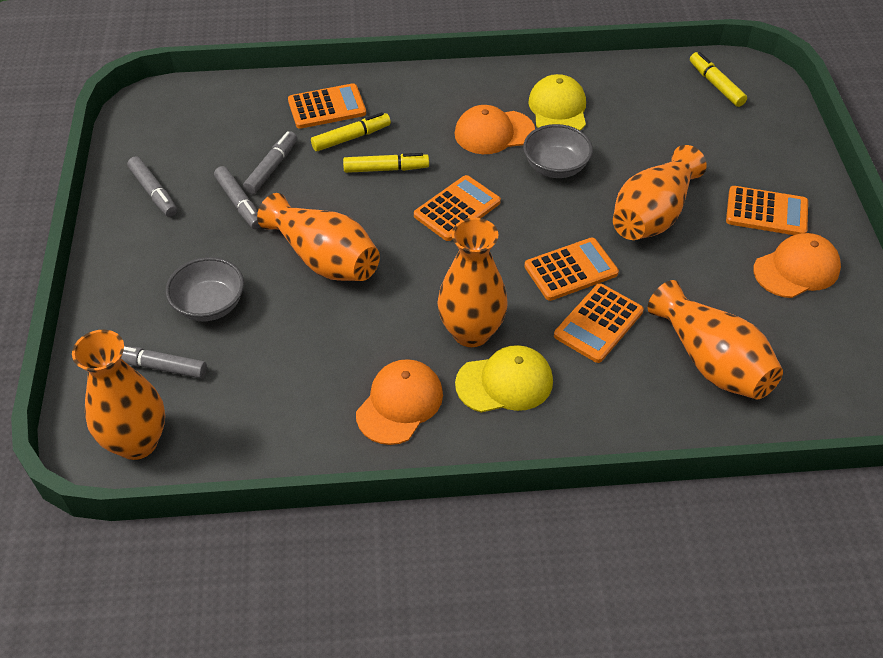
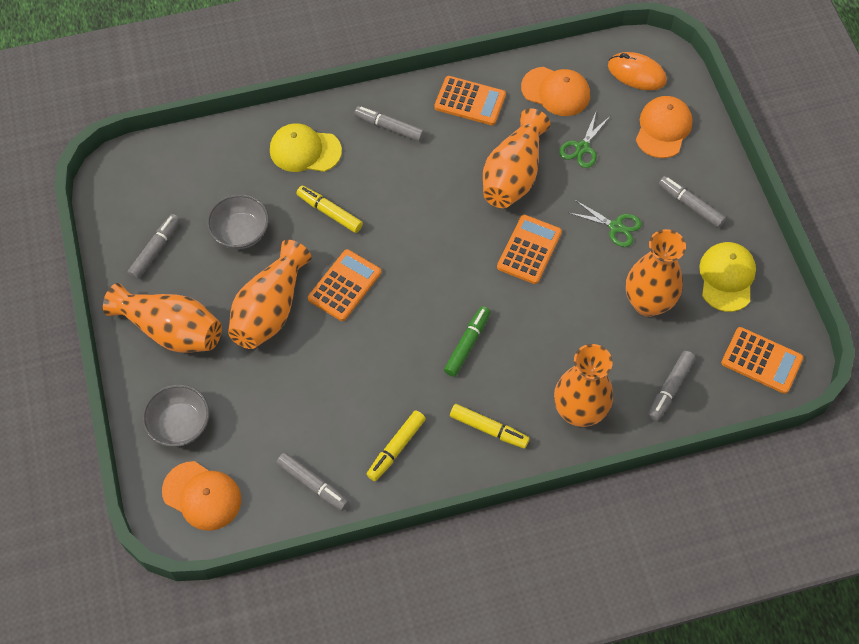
green marker: 0 -> 1
green scissors: 0 -> 2
grey marker: 4 -> 5
orange calculator: 5 -> 4
orange mouse: 0 -> 1

